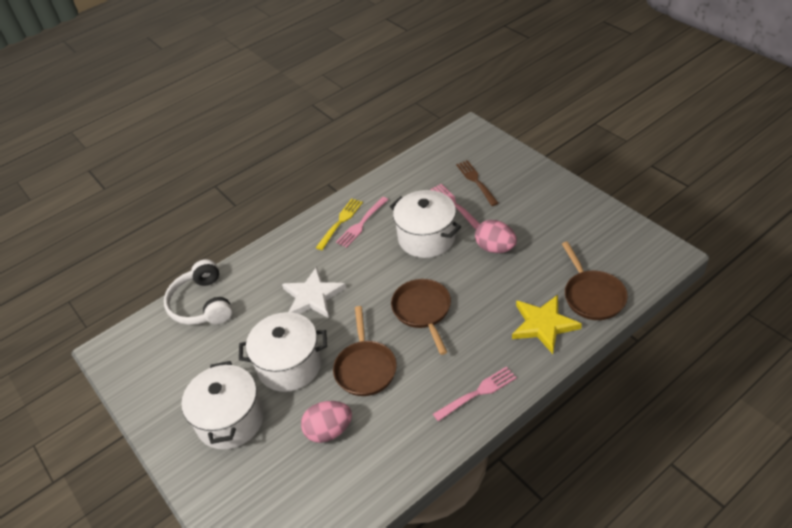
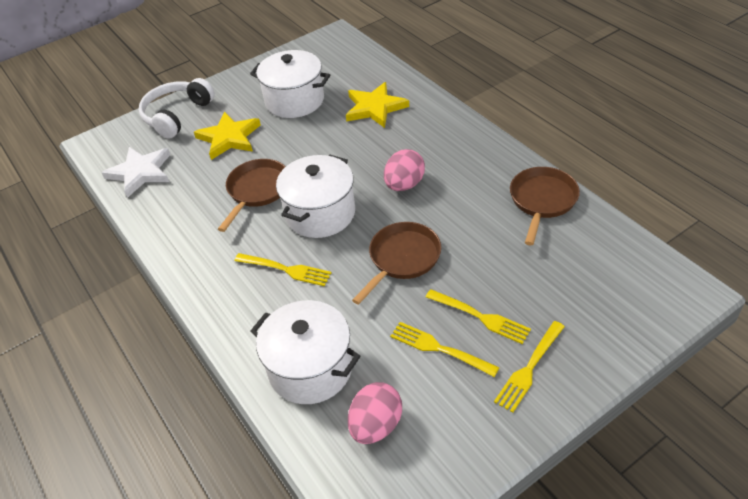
brown fork: 1 -> 0
pink fork: 3 -> 0
yellow fork: 1 -> 4
yellow star: 1 -> 2

